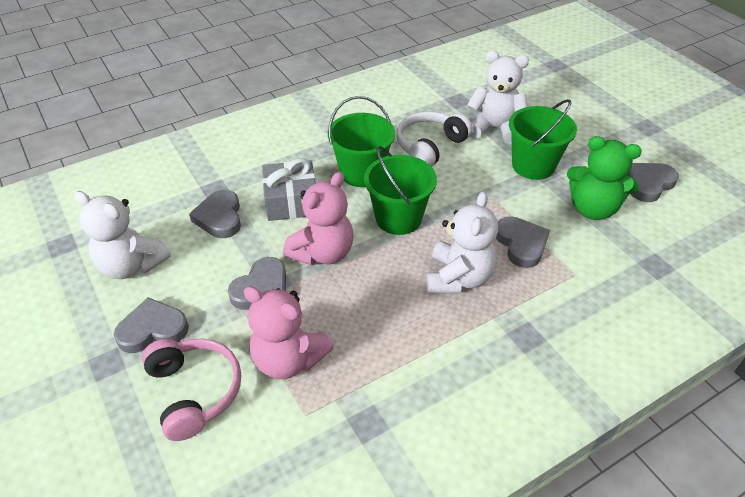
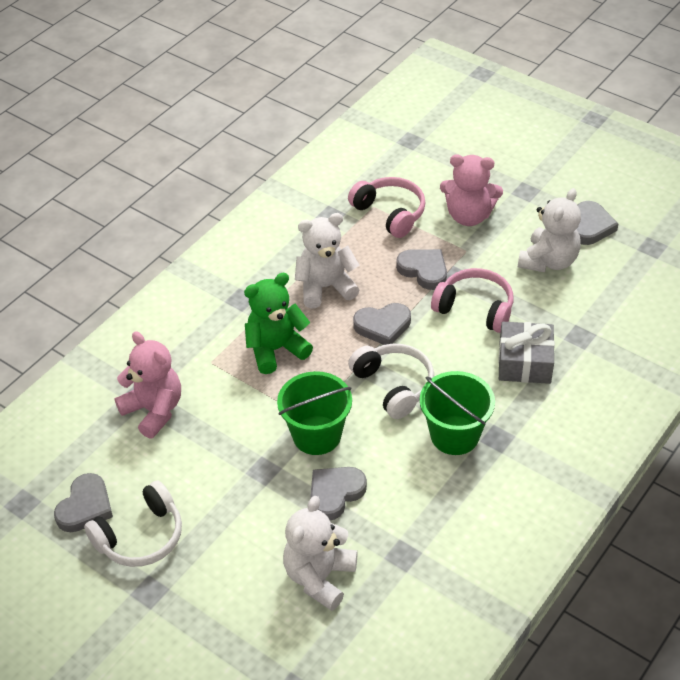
green bucket: 3 -> 2
pink headphones: 1 -> 2
white headphones: 1 -> 2

